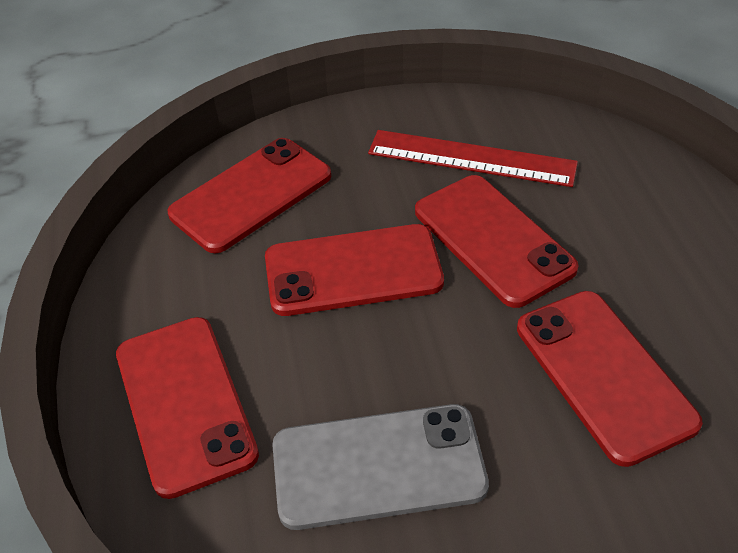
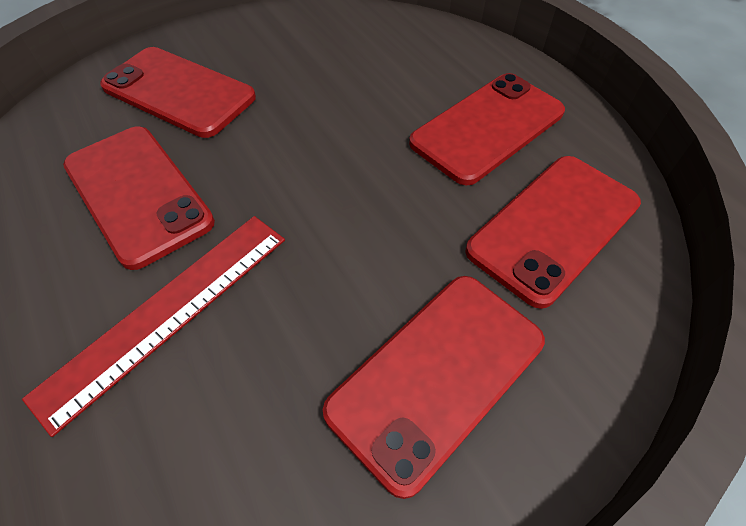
grey phone: 1 -> 0

